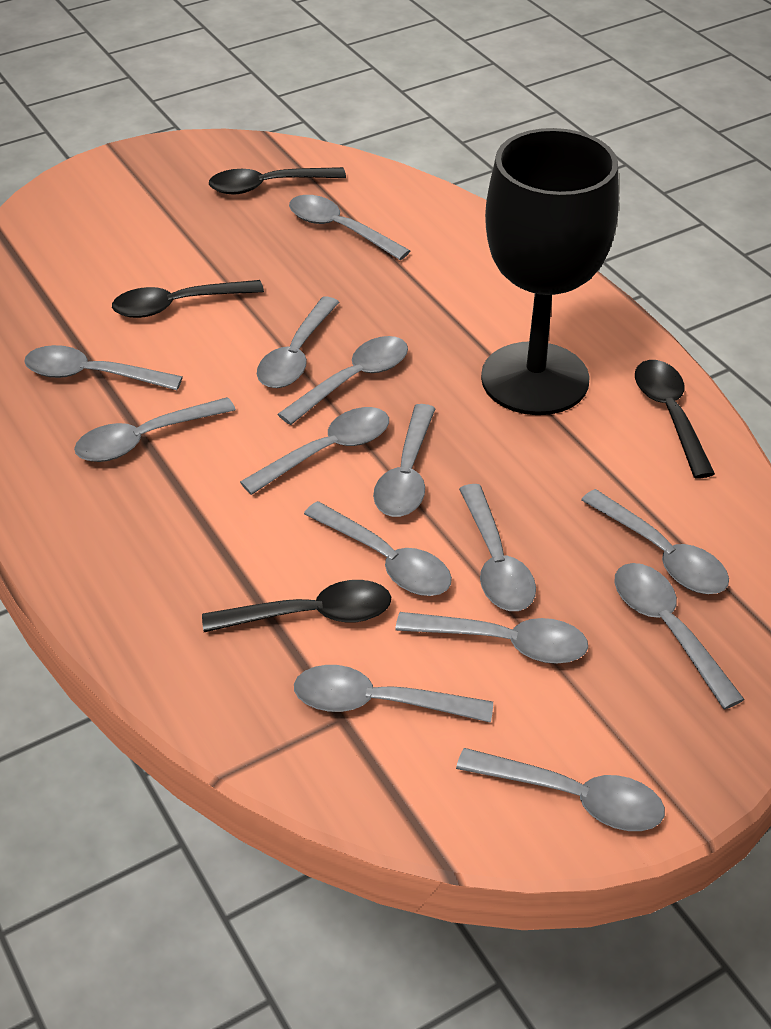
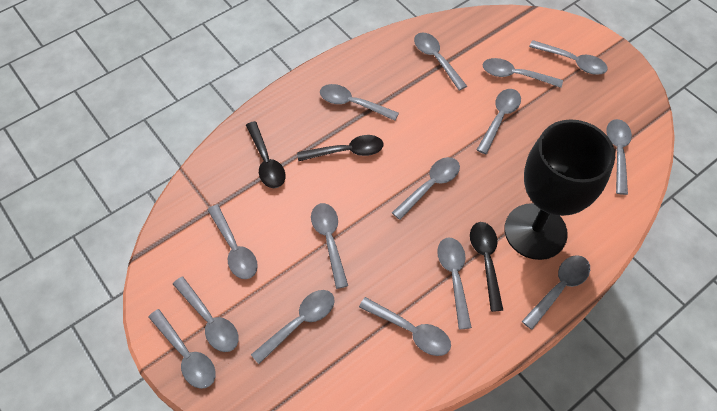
black spoon: 4 -> 3
grey spoon: 14 -> 15

